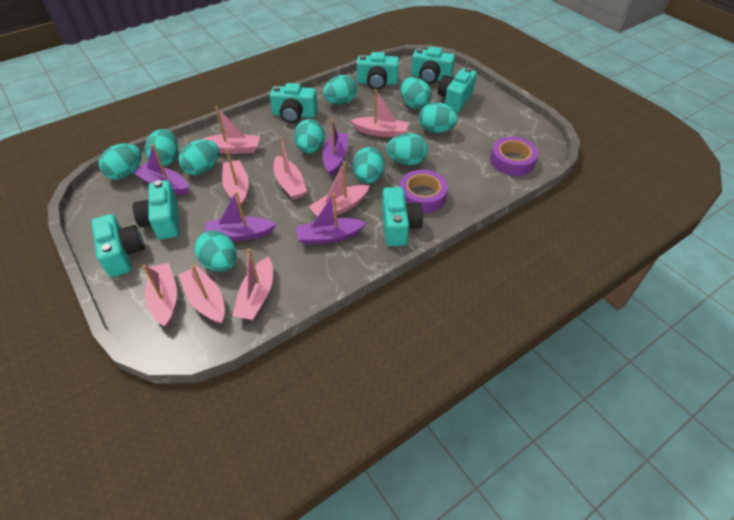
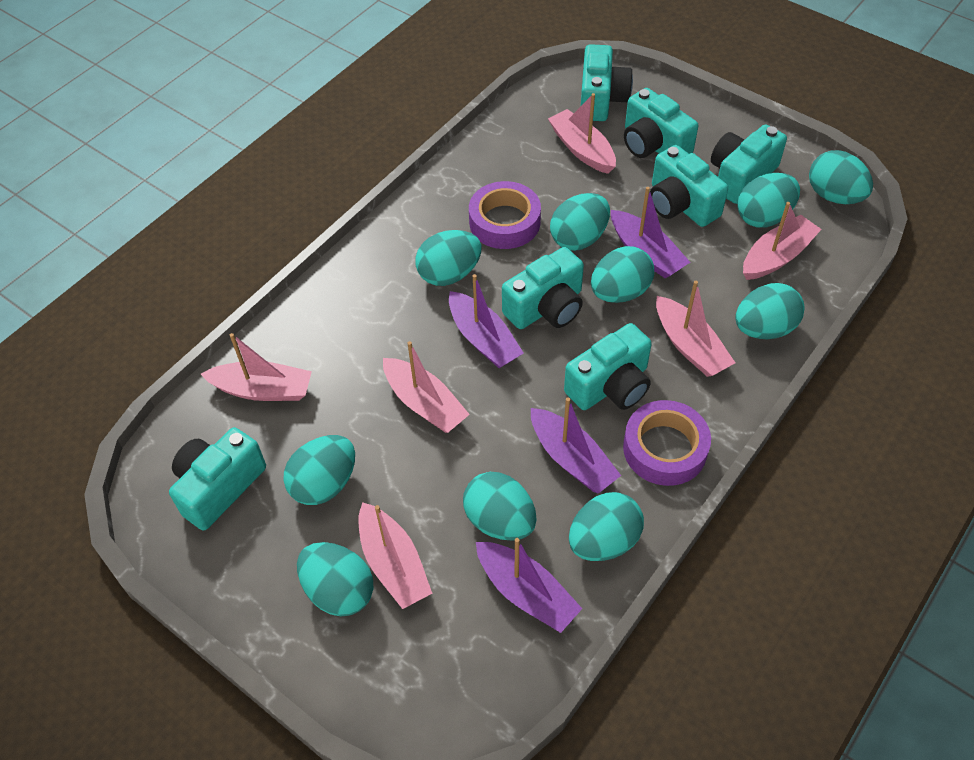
pink boat: 8 -> 6

